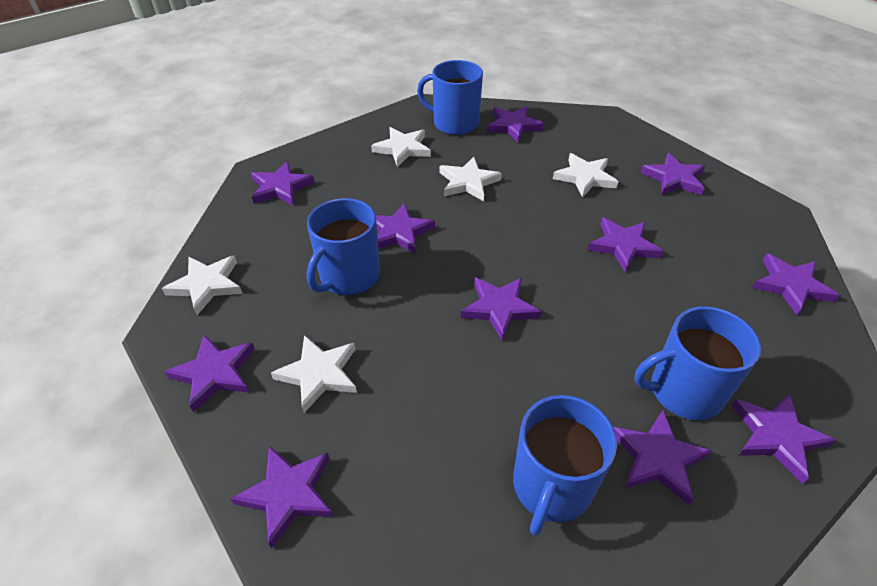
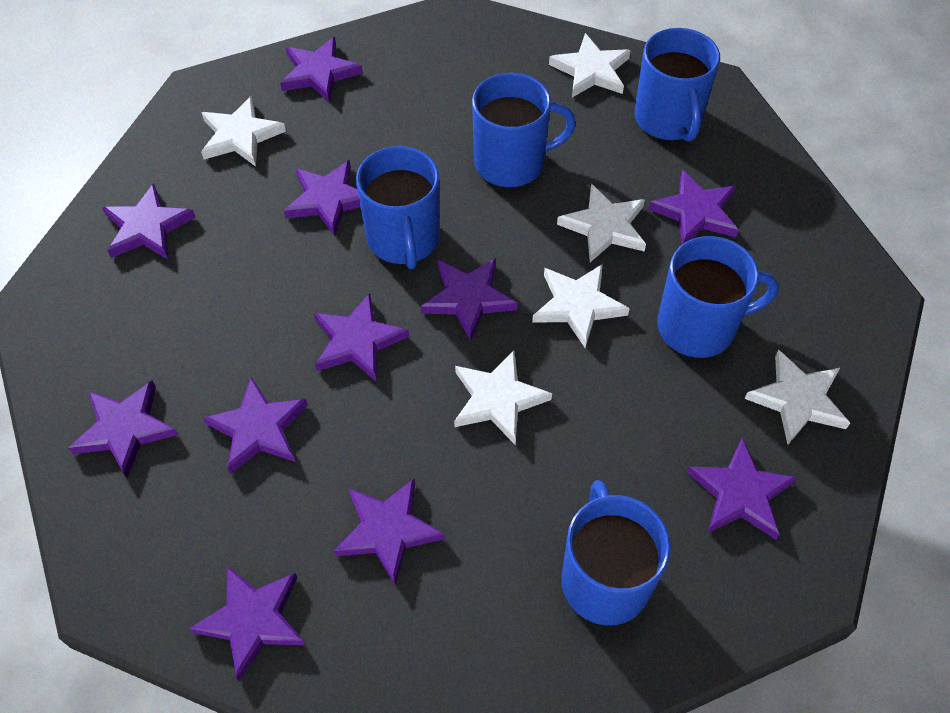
blue mug: 4 -> 5
white star: 5 -> 6

